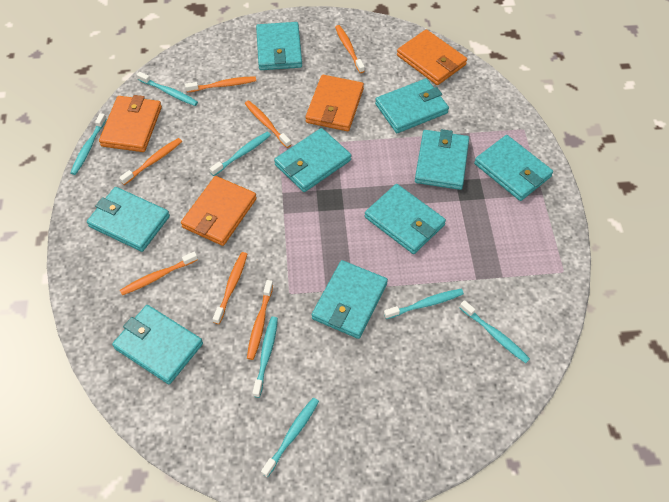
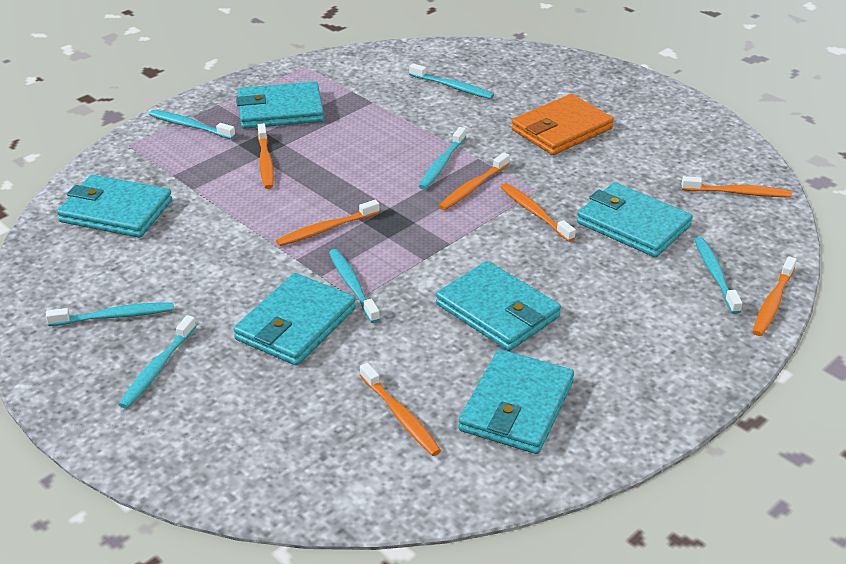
orange wallet: 4 -> 1
turquoise wallet: 9 -> 6

